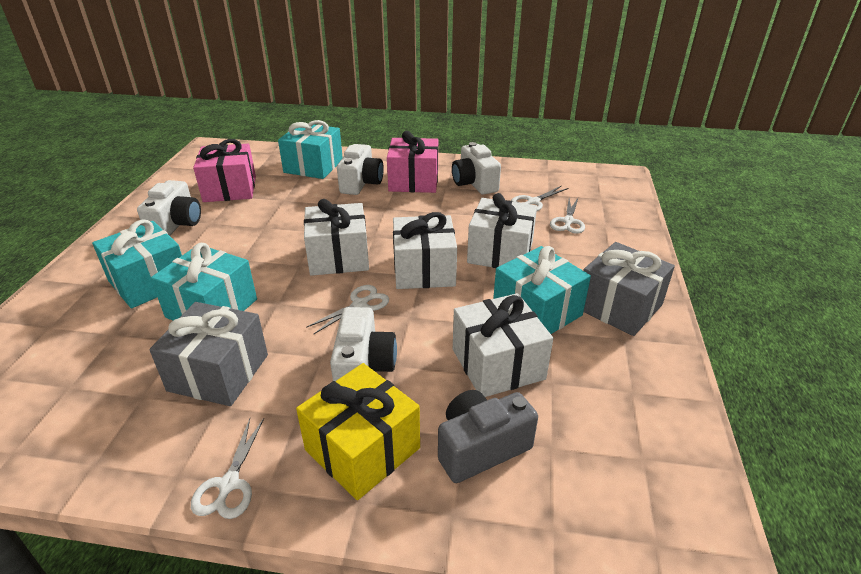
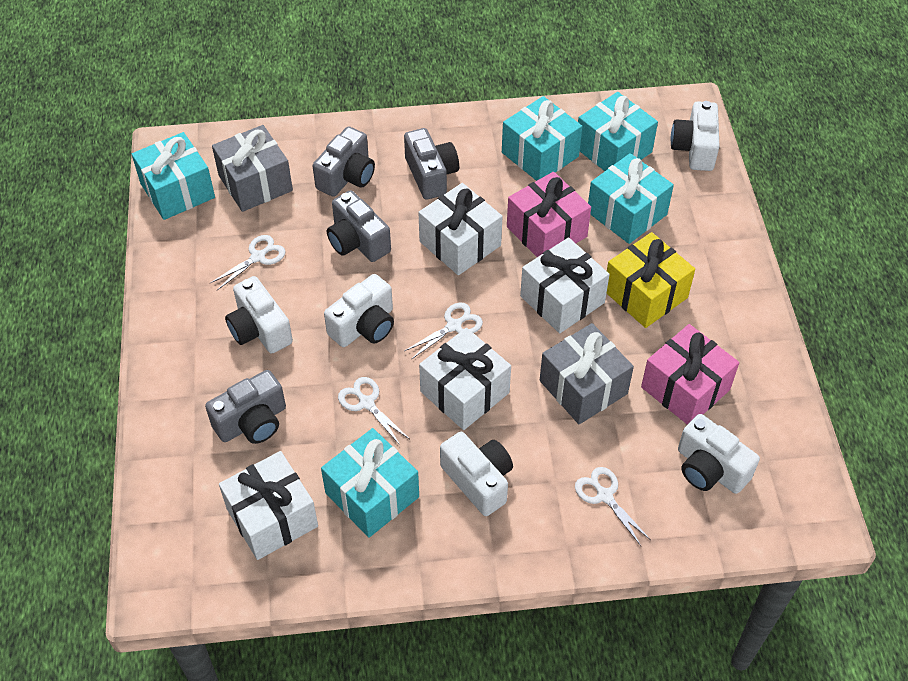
grey camera: 1 -> 4
turquoise gift: 4 -> 5
white camera: 4 -> 5

